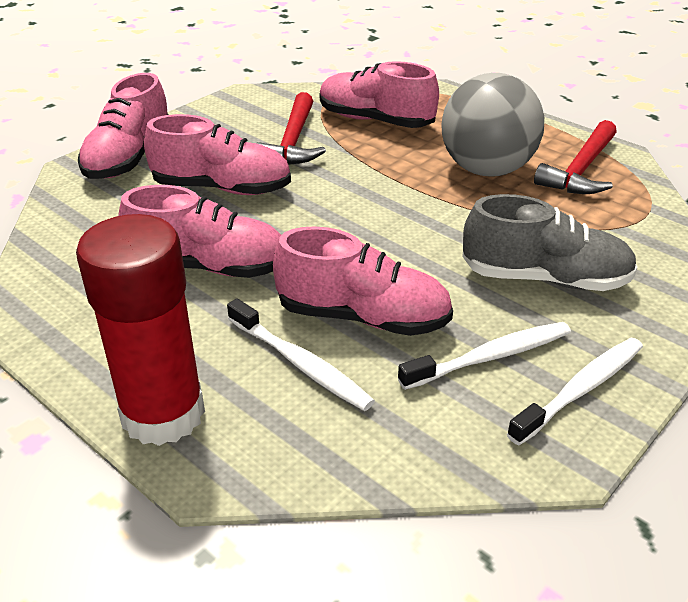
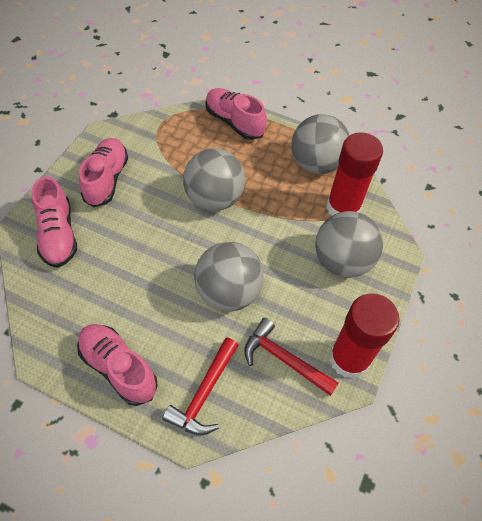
grey ball: 1 -> 4
grey shoe: 1 -> 0
pink shoe: 5 -> 4
red glue stick: 1 -> 2
white toothbrush: 3 -> 0

